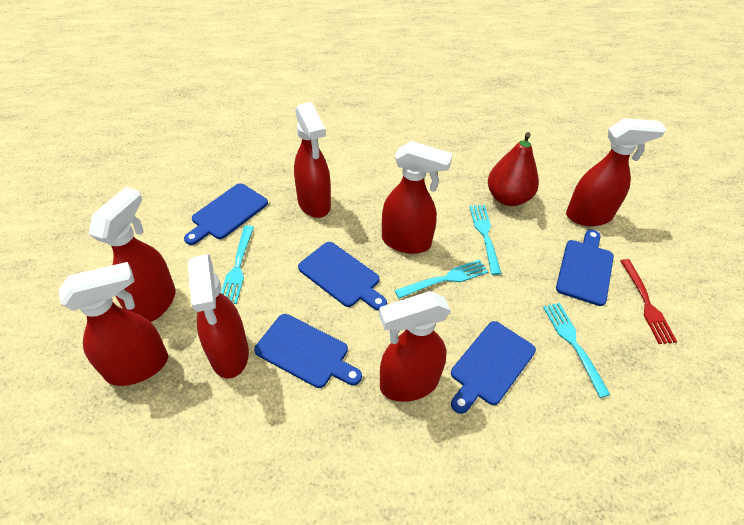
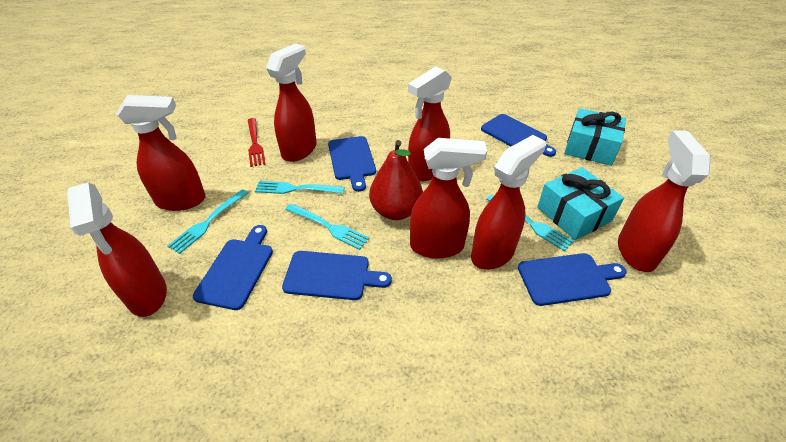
turquoise gift: 0 -> 2

